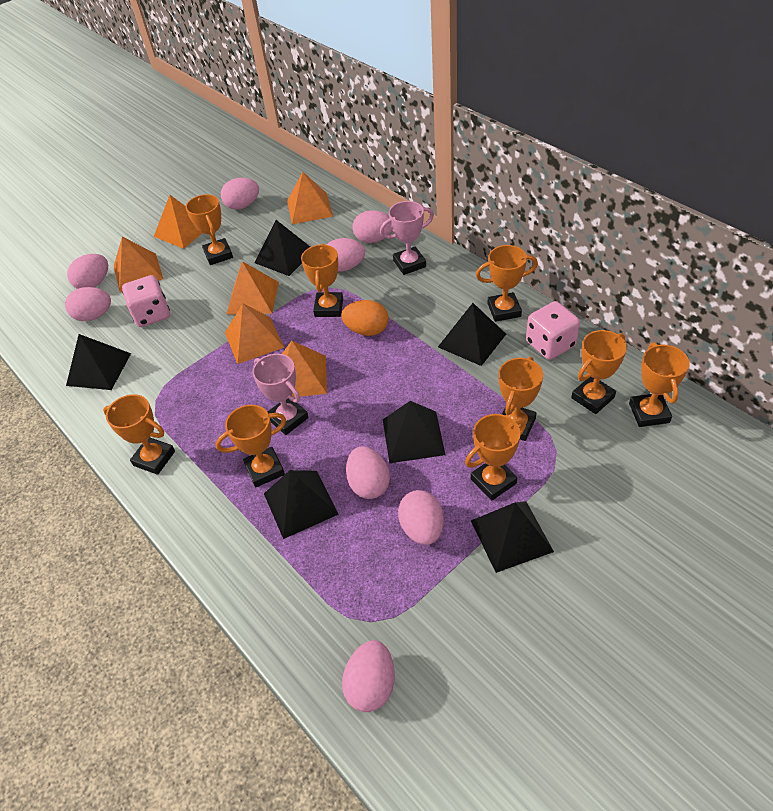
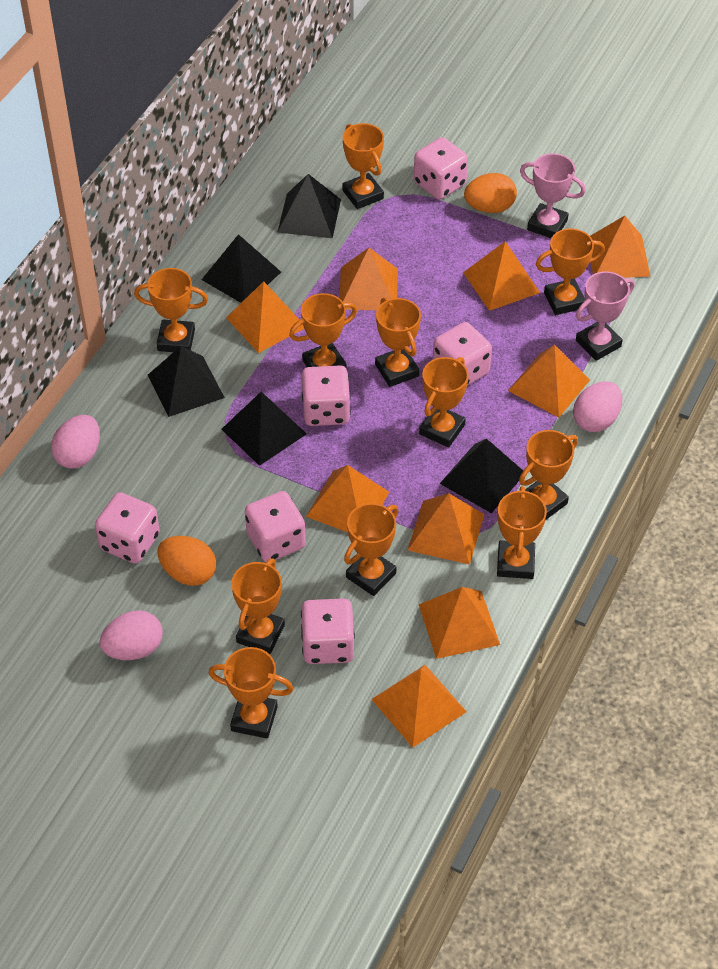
black pyramid: 6 -> 5
orange egg: 1 -> 2
orange pyramid: 6 -> 9
orange trophy: 9 -> 11
pink dice: 2 -> 6
pink egg: 8 -> 3

